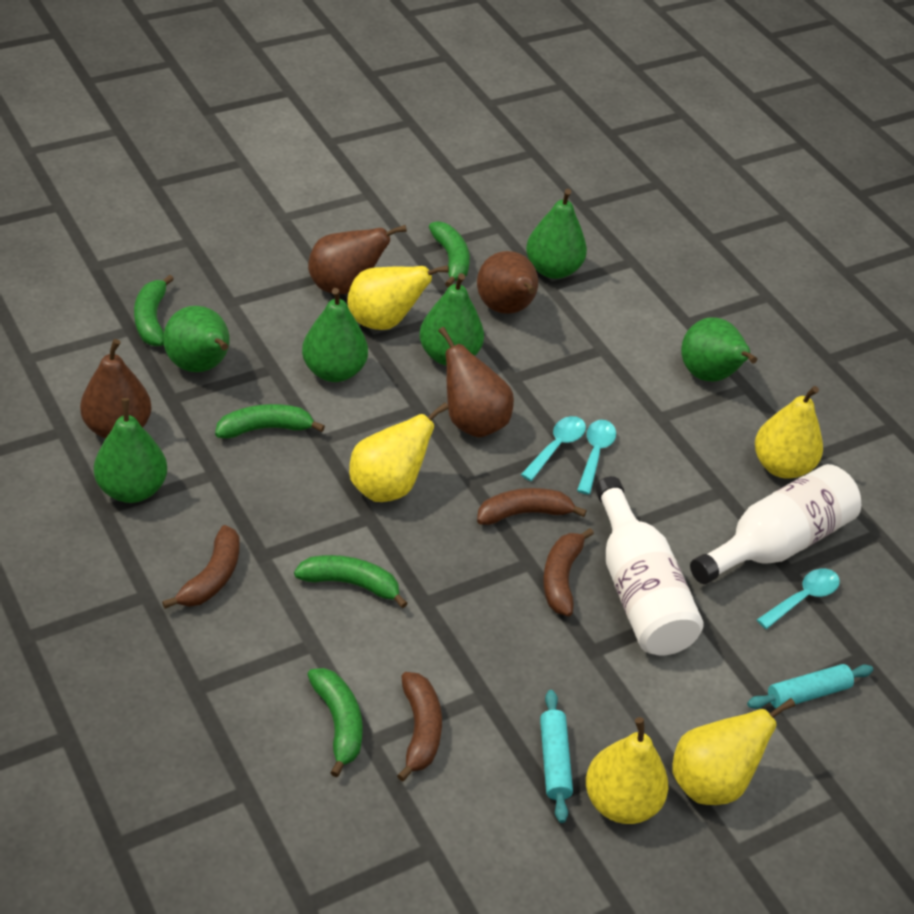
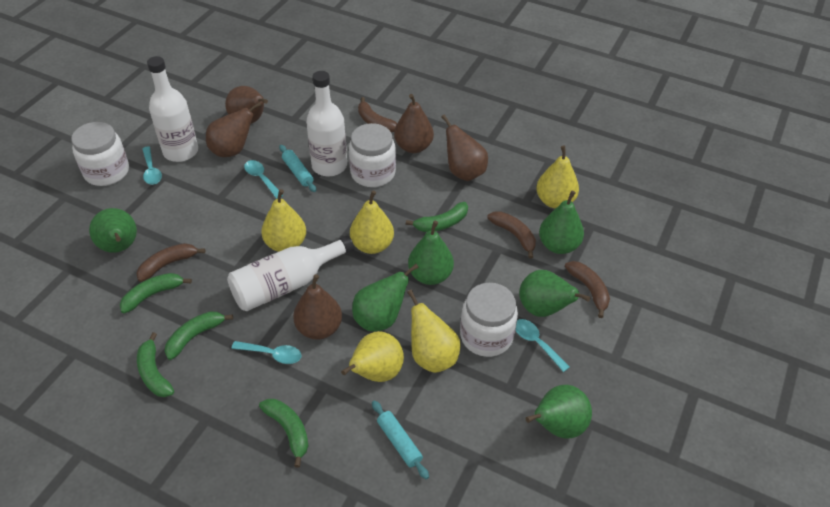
brown pear: 4 -> 5
turquoise spoon: 3 -> 4
white bottle: 2 -> 3
white jar: 0 -> 3

